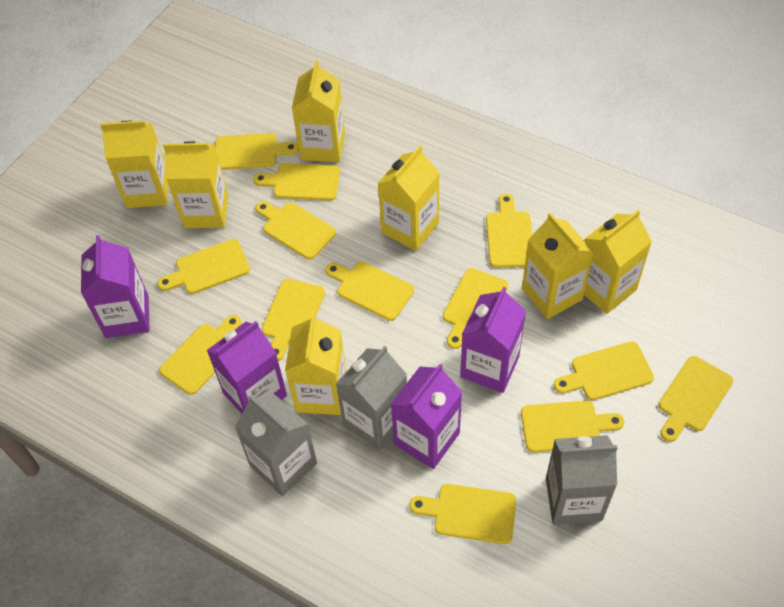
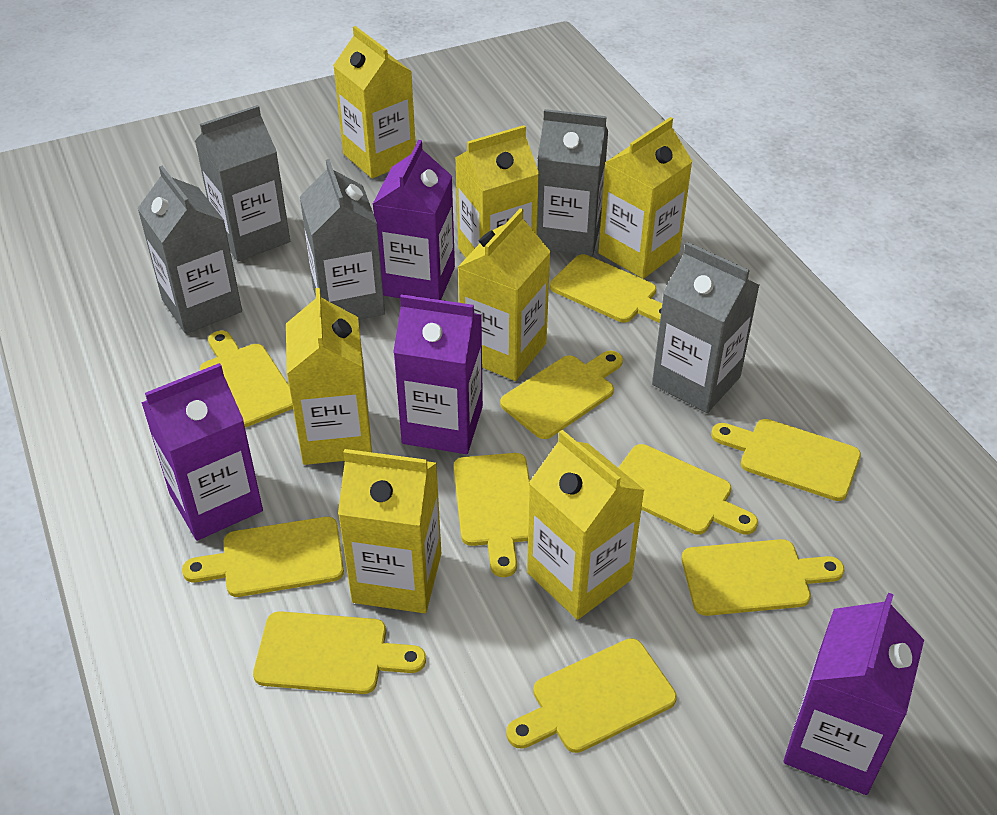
grey carton: 3 -> 5
yellow cutting board: 13 -> 10

